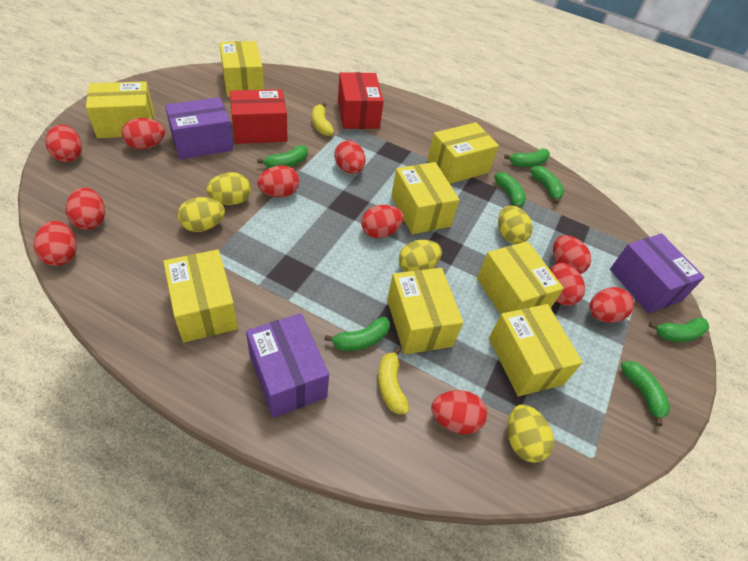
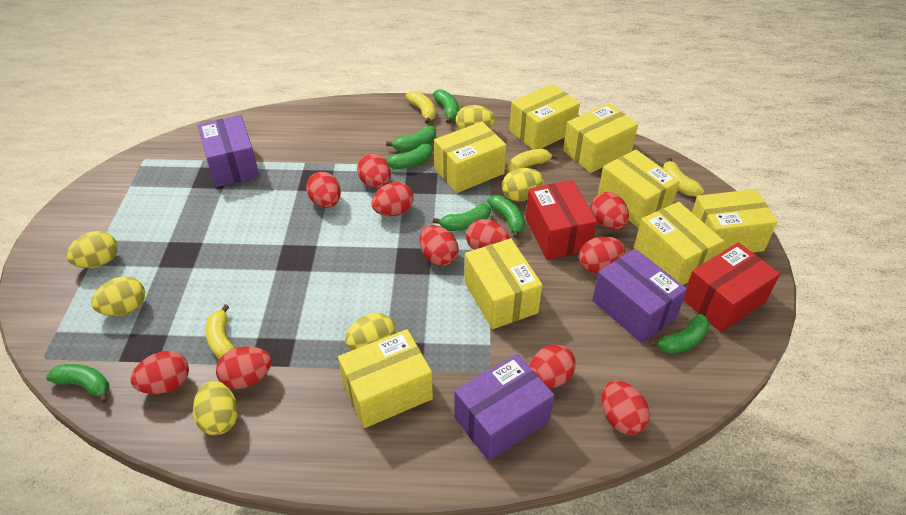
yellow banana: 2 -> 4
yellow egg: 5 -> 6

